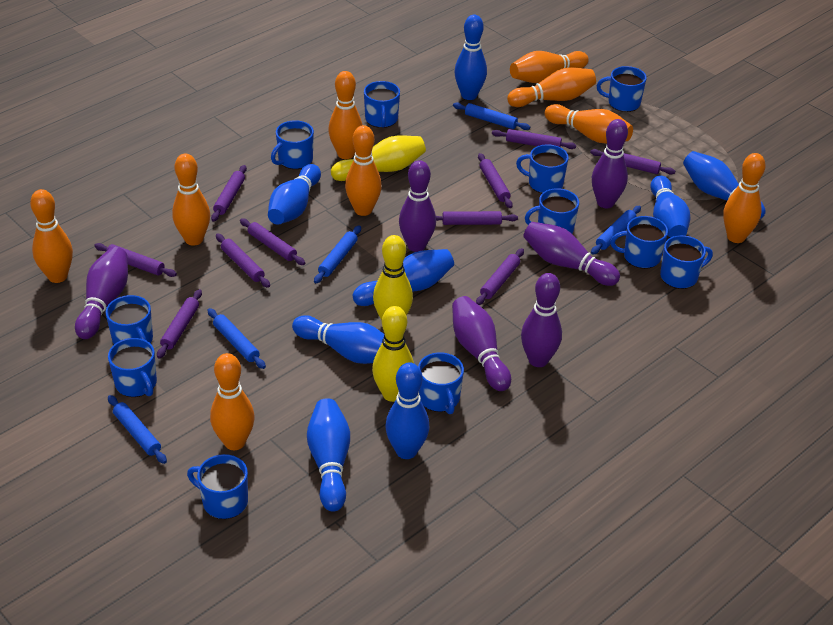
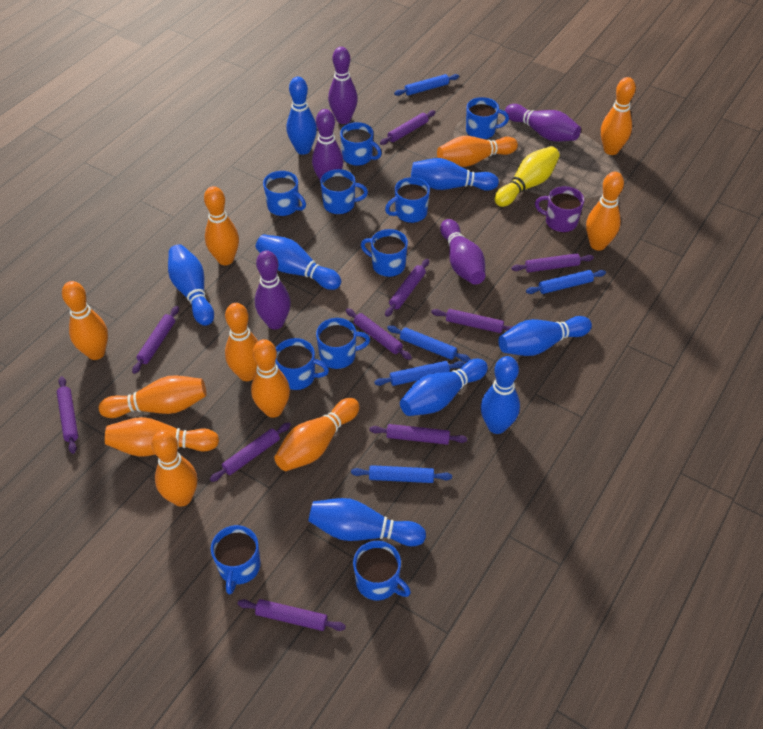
blue mug: 11 -> 10
orange bowling pin: 9 -> 11
purple bowling pin: 6 -> 5
purple mug: 0 -> 1
yellow bowling pin: 3 -> 1

